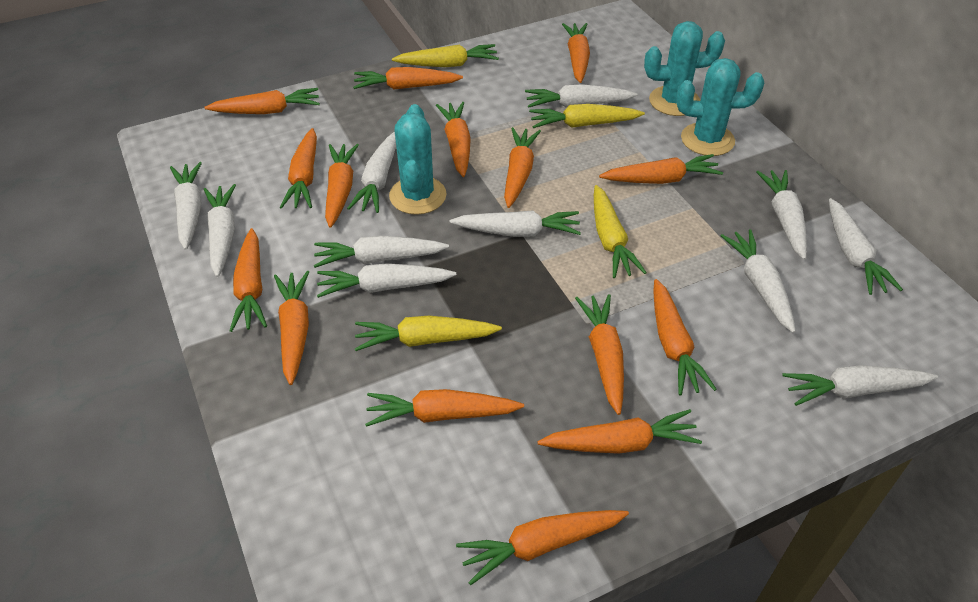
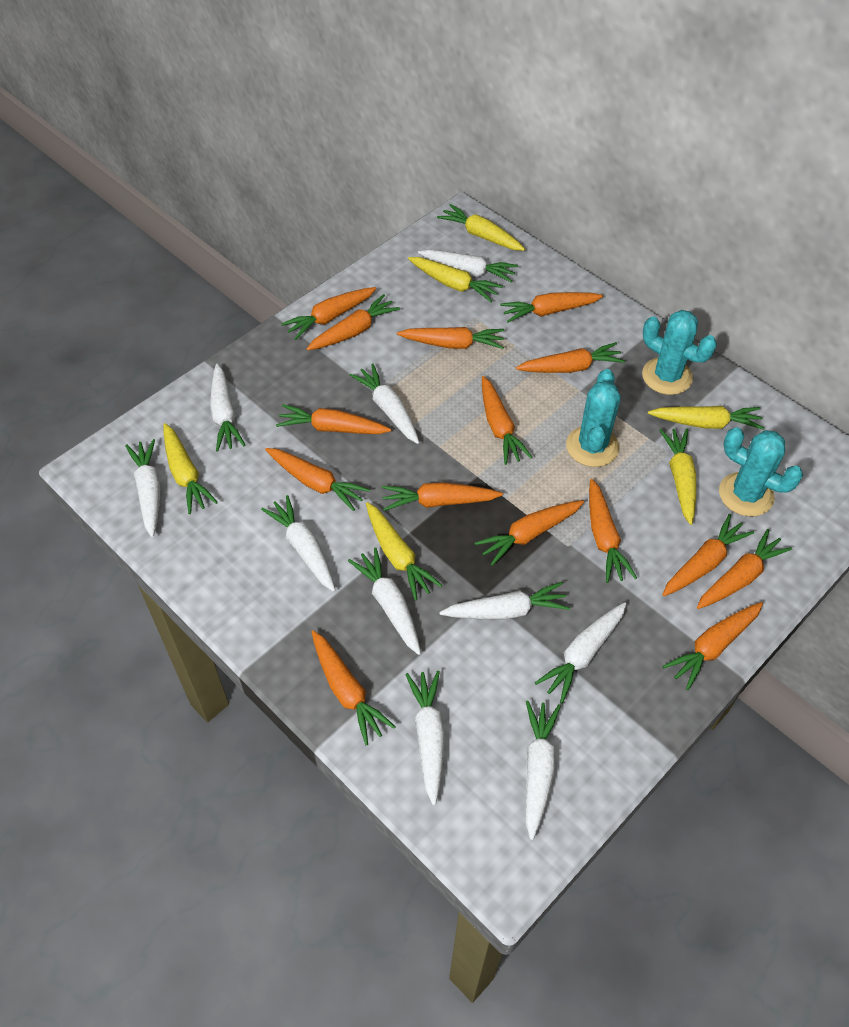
white carrot: 11 -> 10
yellow carrot: 4 -> 6

